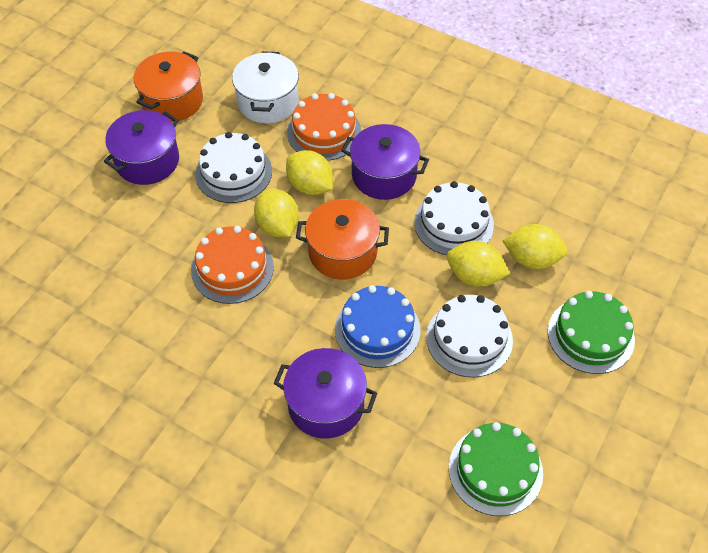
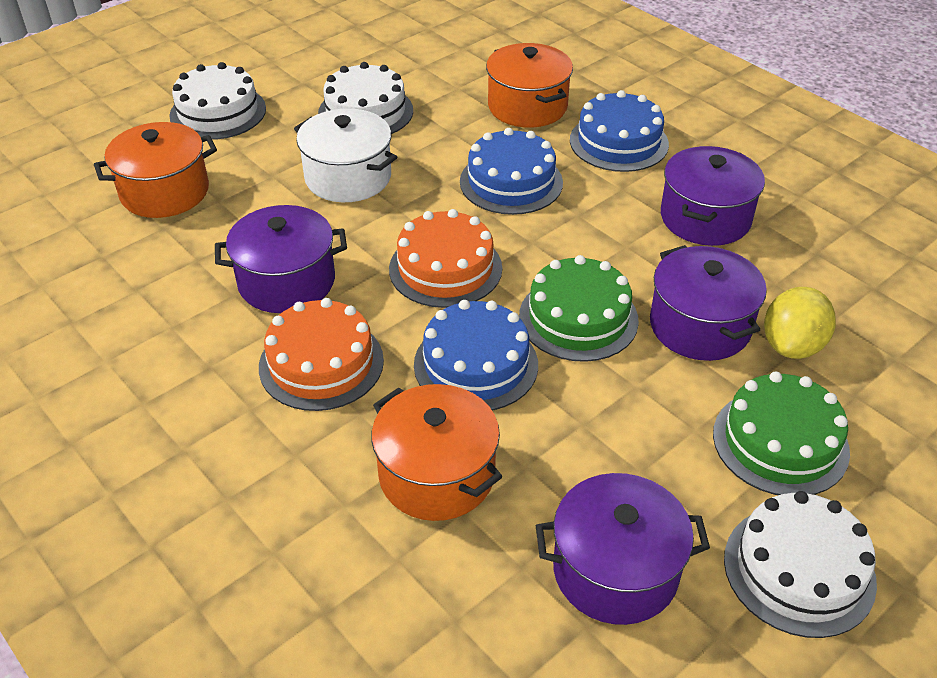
blue cake: 1 -> 3
orange pot: 2 -> 3
purple pot: 3 -> 4
yellow lemon: 4 -> 1

